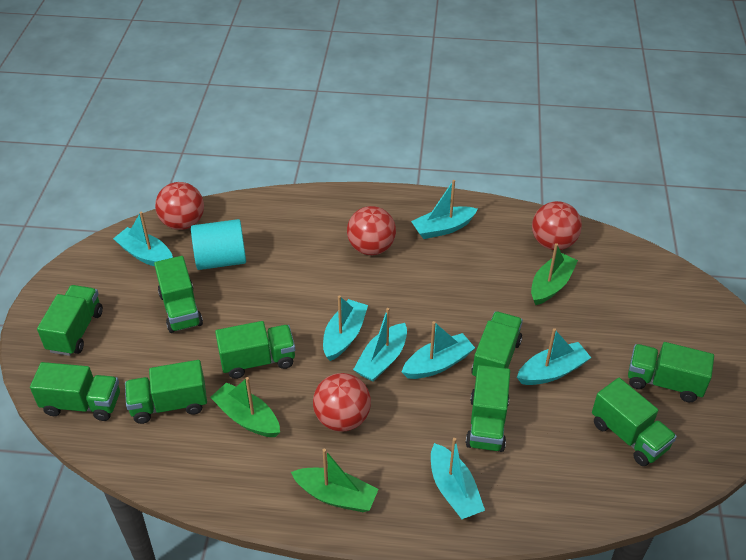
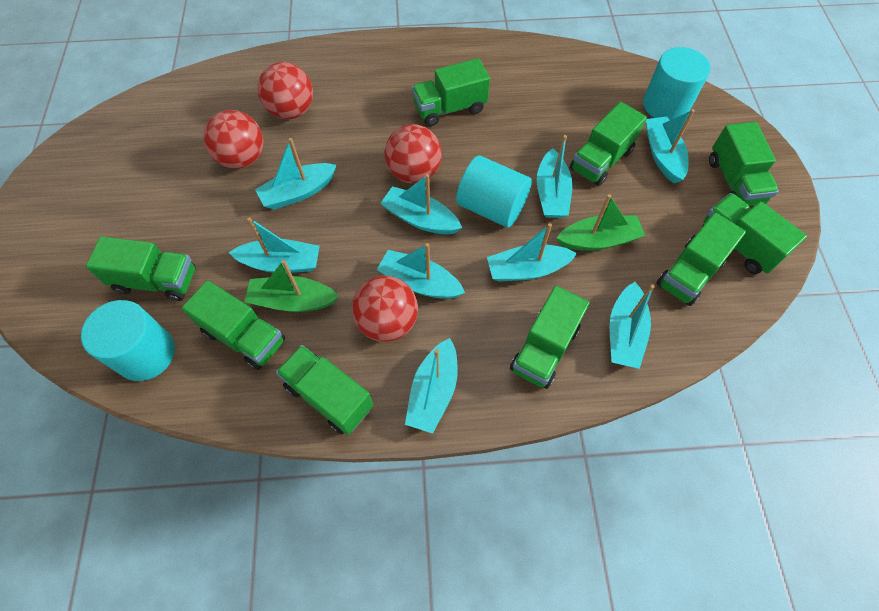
green boat: 3 -> 2
turquoise boat: 7 -> 9
turquoise cylinder: 1 -> 3

